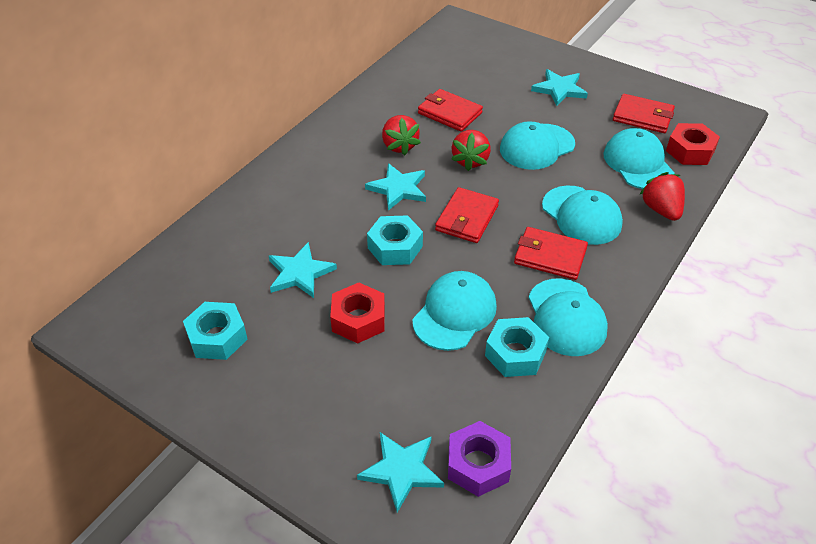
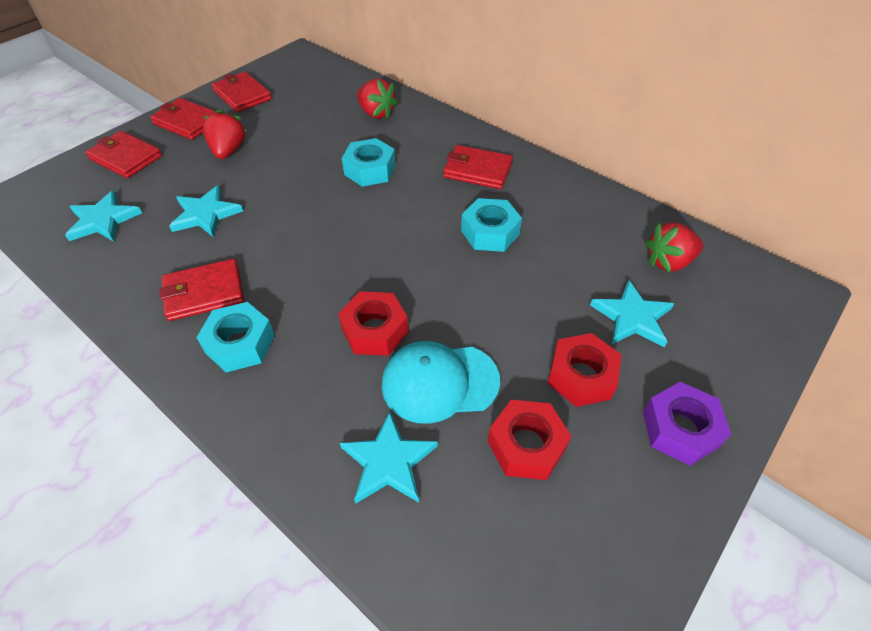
red nut: 2 -> 3
red wallet: 4 -> 5
turquoise cap: 5 -> 1

